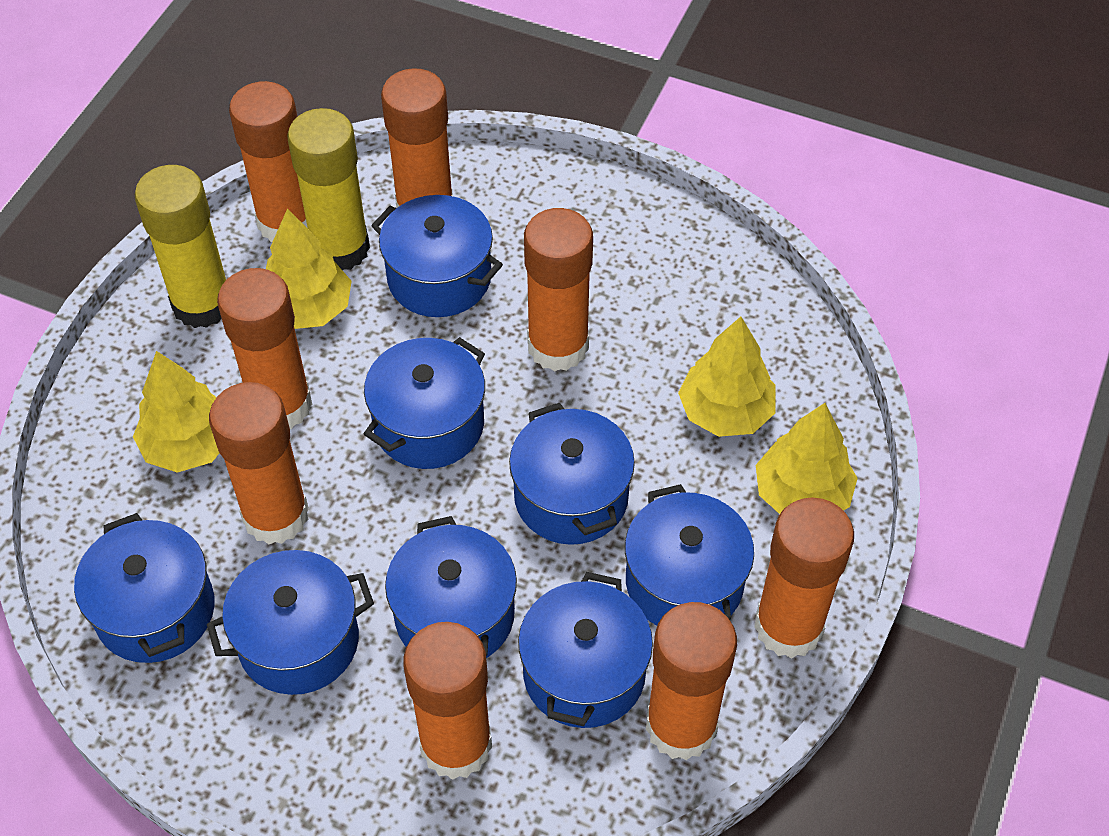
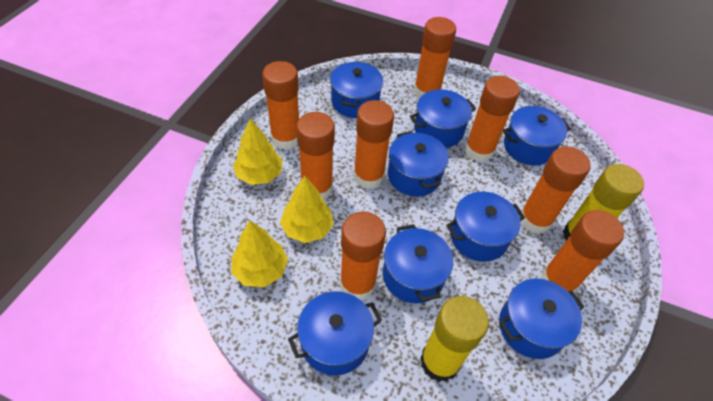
yellow tree: 4 -> 3

